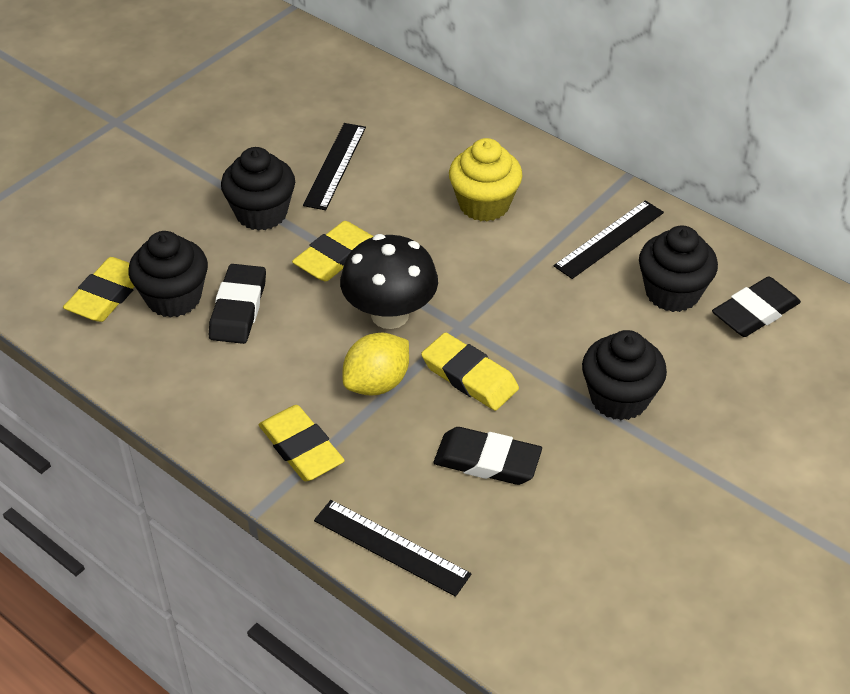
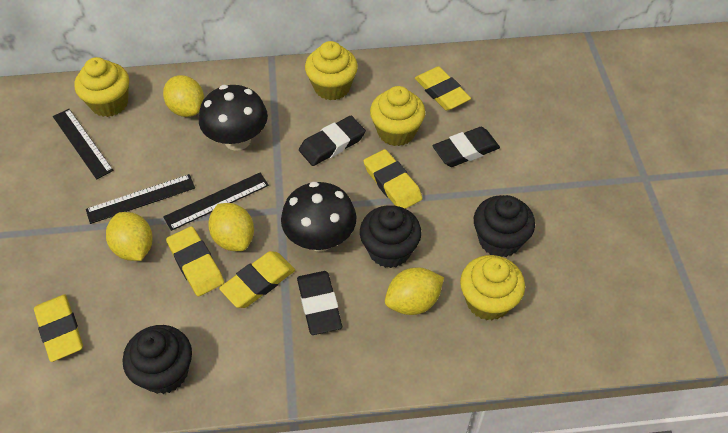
black cupcake: 4 -> 3
black mushroom: 1 -> 2
yellow cupcake: 1 -> 4
yellow eraser: 4 -> 5
yellow lemon: 1 -> 4

